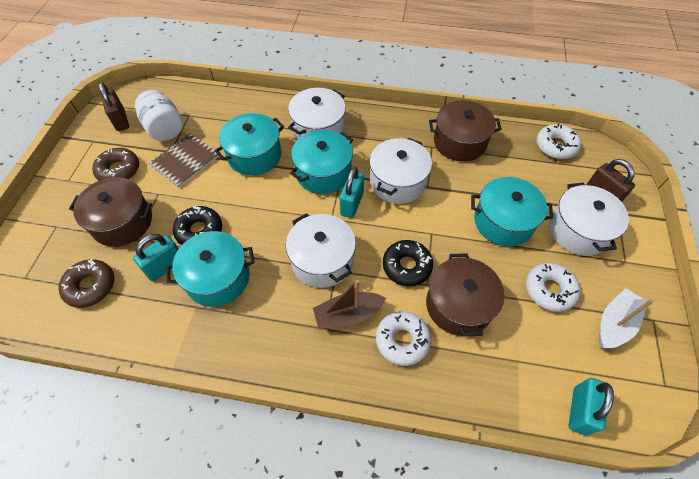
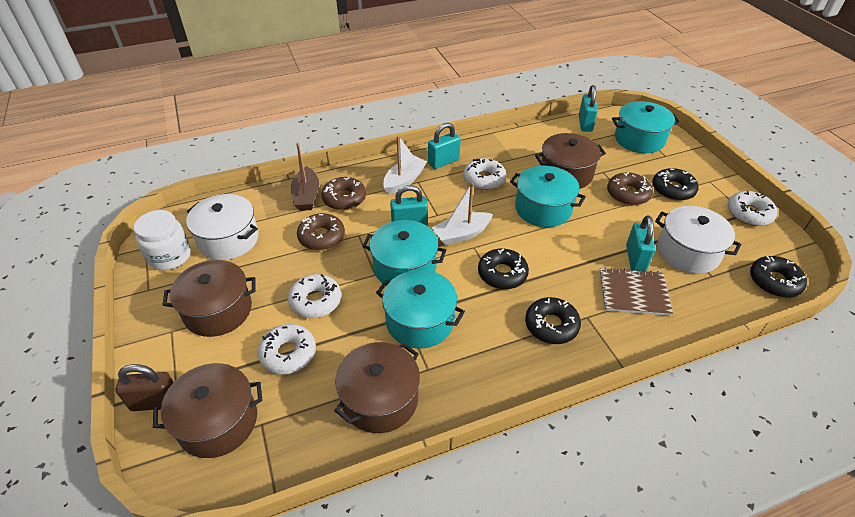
black donut: 2 -> 4
brown donut: 2 -> 3
brown padlock: 2 -> 1
brown pot: 3 -> 4
turquoise padlock: 3 -> 4
white boat: 1 -> 2
white donut: 3 -> 4
white pot: 4 -> 2

